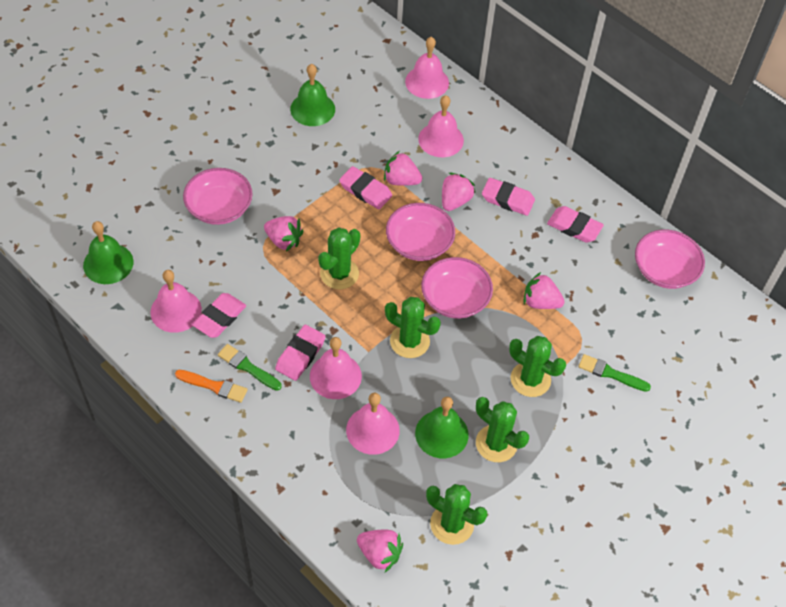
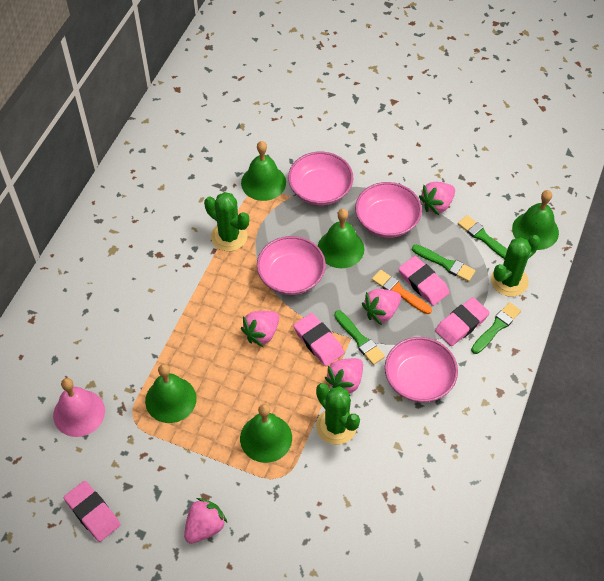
green bell: 3 -> 5
green brush: 2 -> 4
green cactus: 5 -> 3
pink bell: 5 -> 1
pink eraser: 5 -> 4

